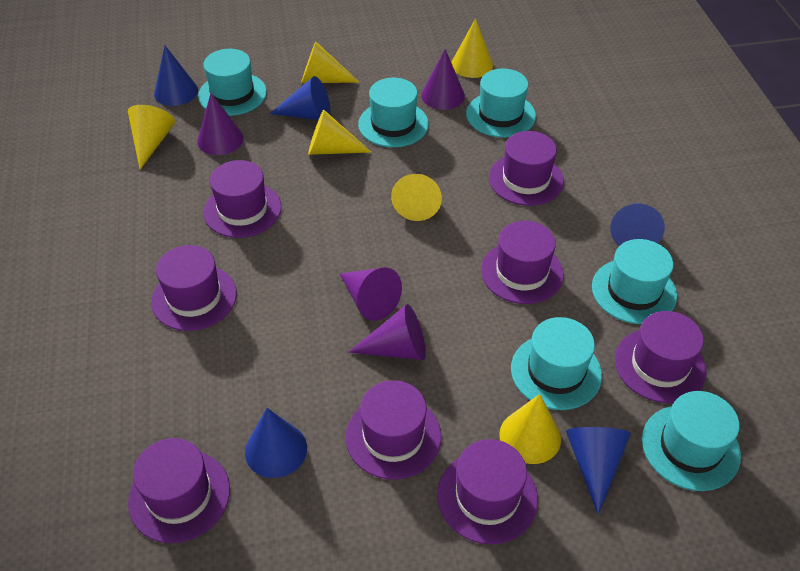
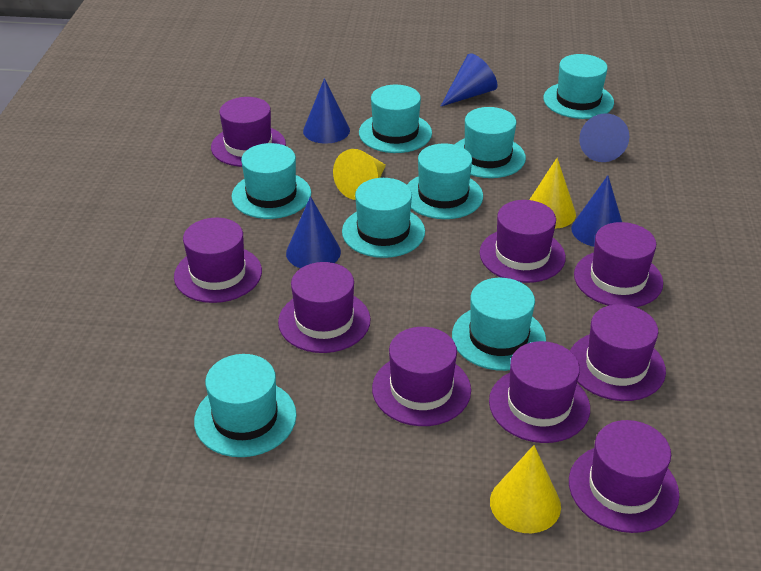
purple cone: 4 -> 0
purple hat: 8 -> 9
turquoise hat: 6 -> 8
yellow cone: 6 -> 3

